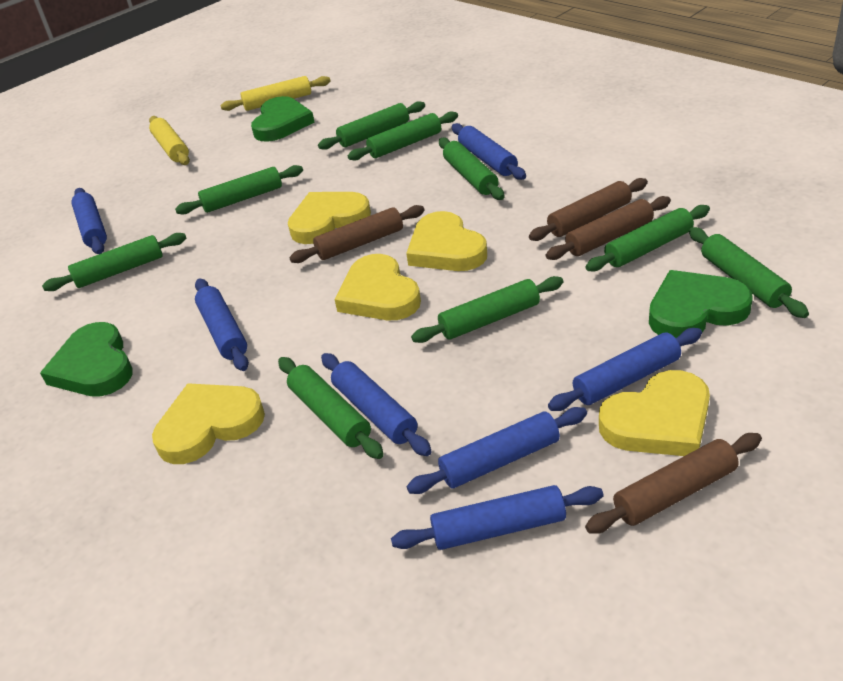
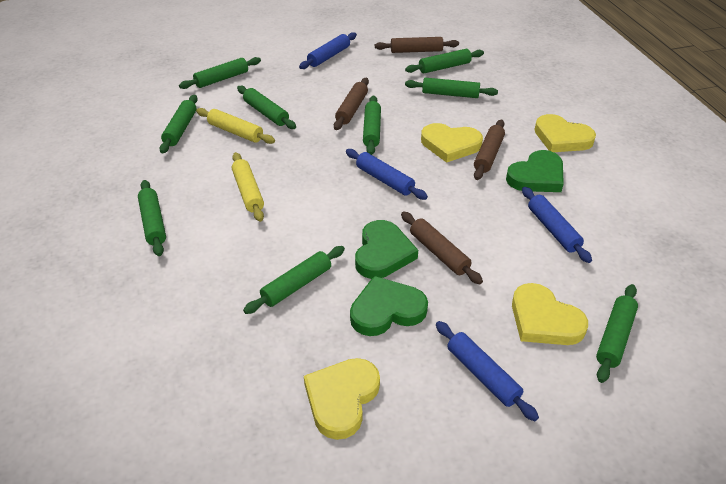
blue rolling pin: 7 -> 4
yellow heart: 5 -> 4

